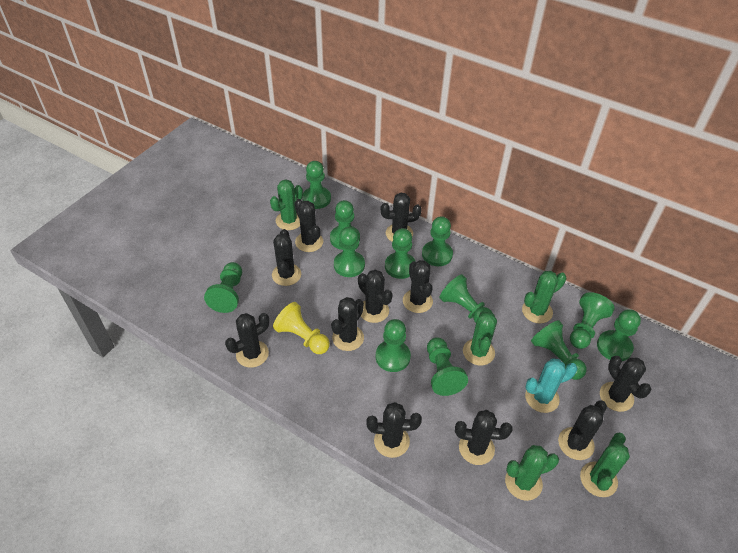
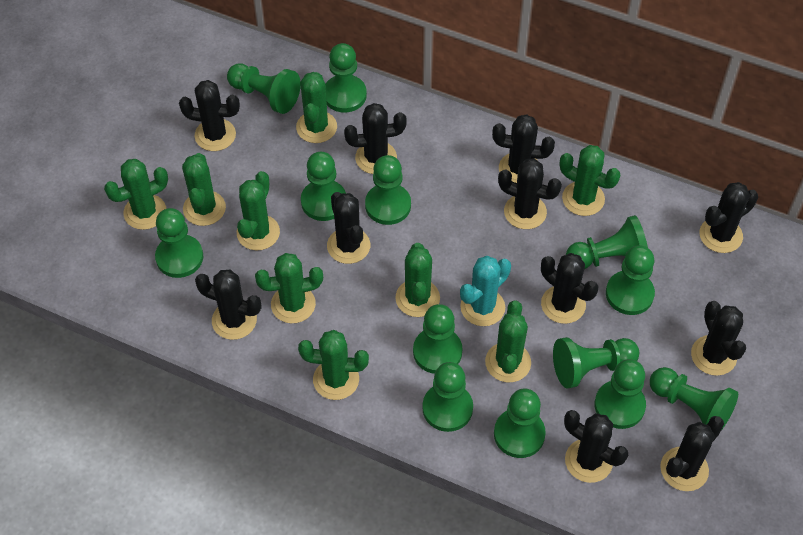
green cactus: 5 -> 9
green pawn: 12 -> 13
yellow pawn: 1 -> 0

